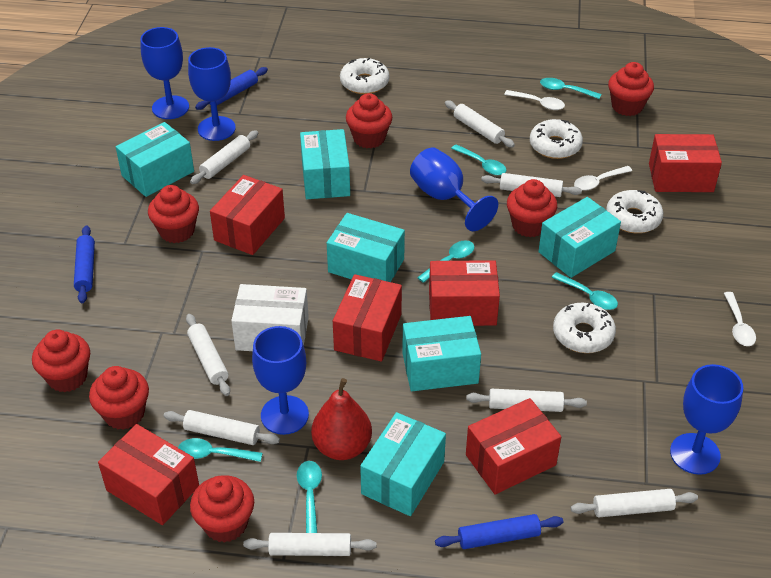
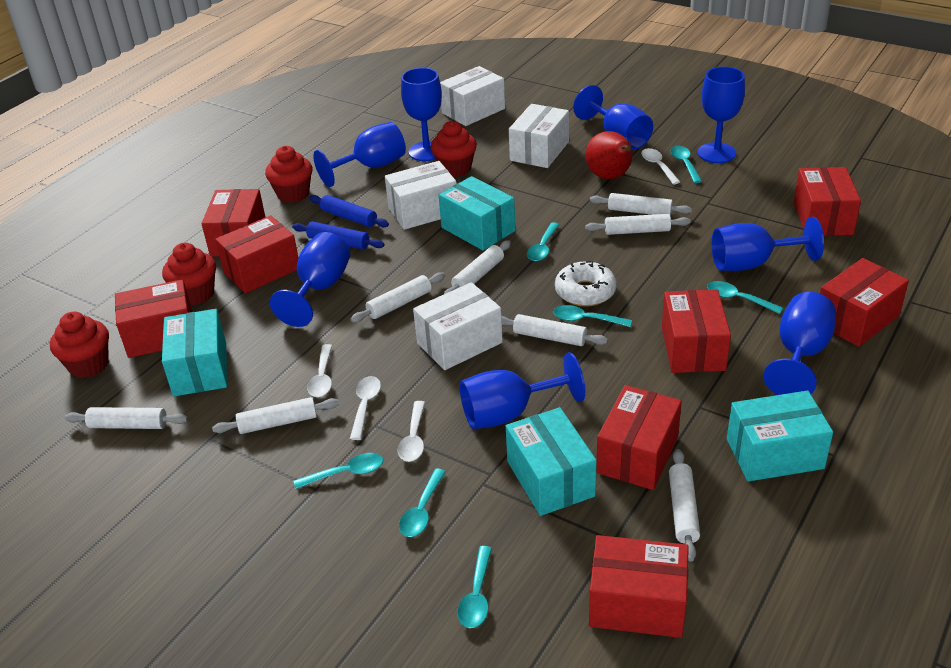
blue goblet: 5 -> 8
blue rolling pin: 3 -> 2
red box: 6 -> 8
red cupcake: 7 -> 4
turquoise box: 6 -> 4
turquoise spoon: 6 -> 7
white box: 1 -> 4
white donut: 4 -> 1
white spoon: 3 -> 4

